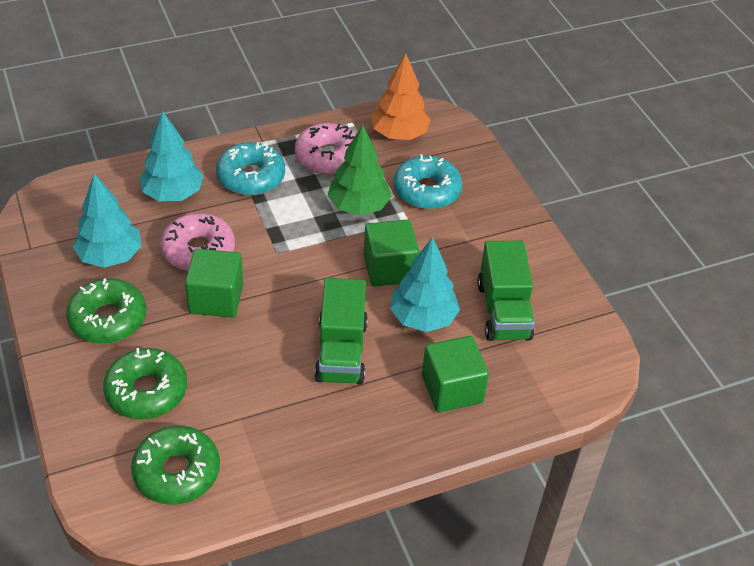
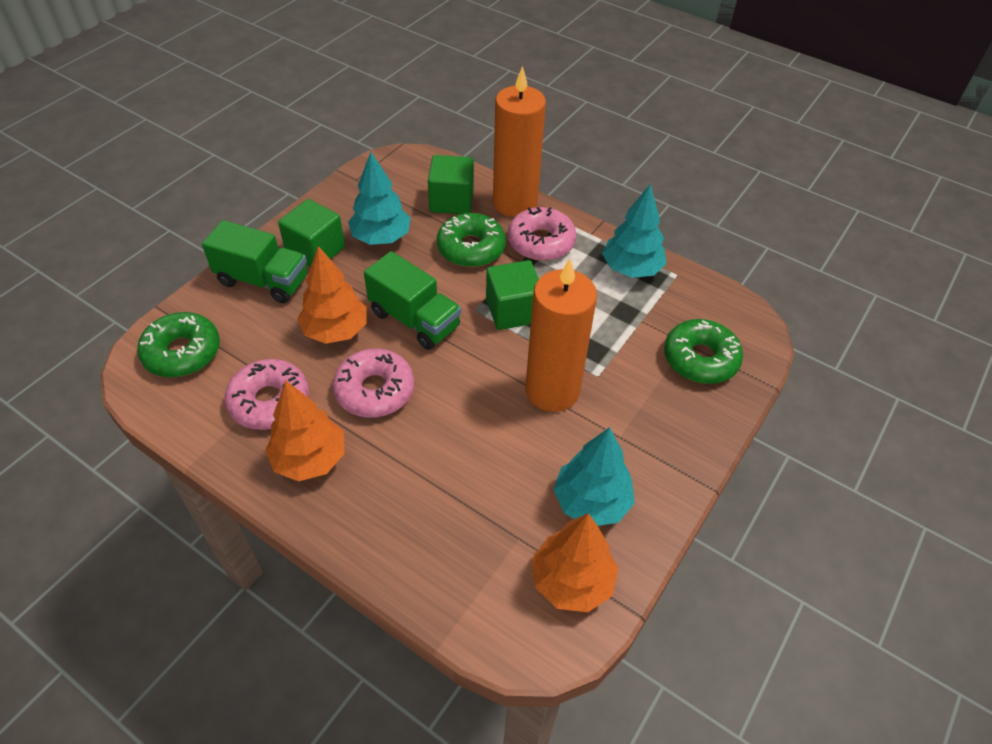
green tree: 1 -> 0
orange candle: 0 -> 2
orange tree: 1 -> 3
pink donut: 2 -> 3
turquoise donut: 2 -> 0

